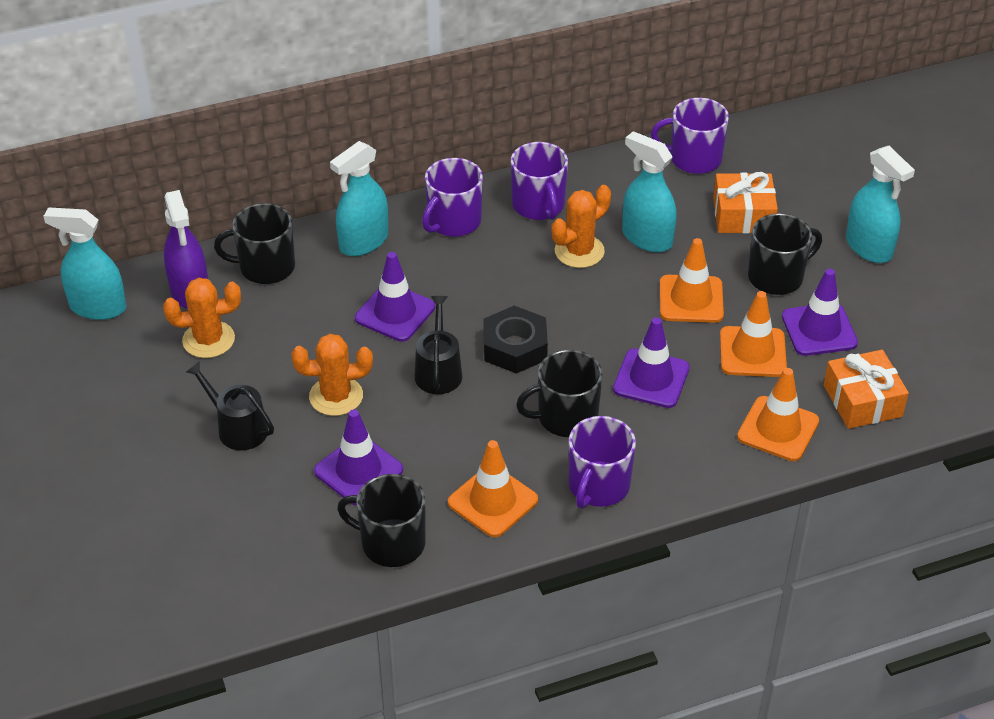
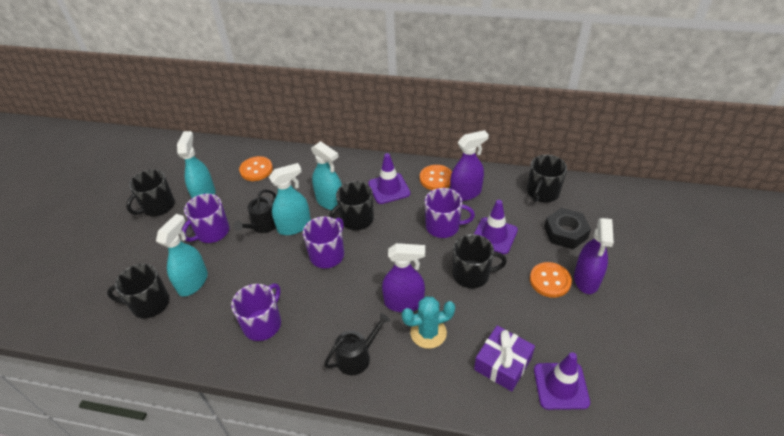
black mug: 4 -> 5
orange button: 0 -> 3
orange cactus: 3 -> 0
orange gift: 2 -> 0
orange traffic cone: 4 -> 0
purple gift: 0 -> 1
purple spray bottle: 1 -> 3
purple traffic cone: 4 -> 3
turquoise cactus: 0 -> 1

